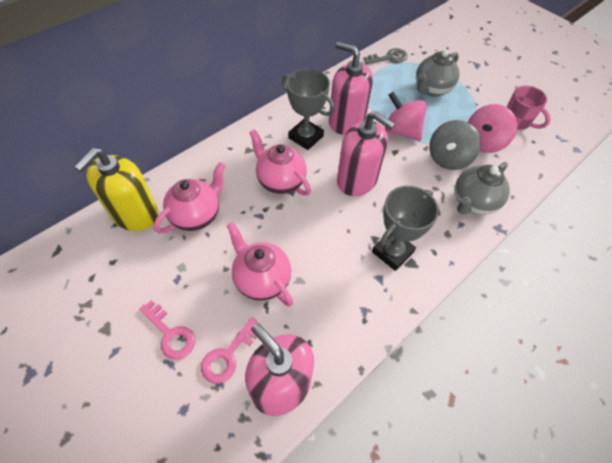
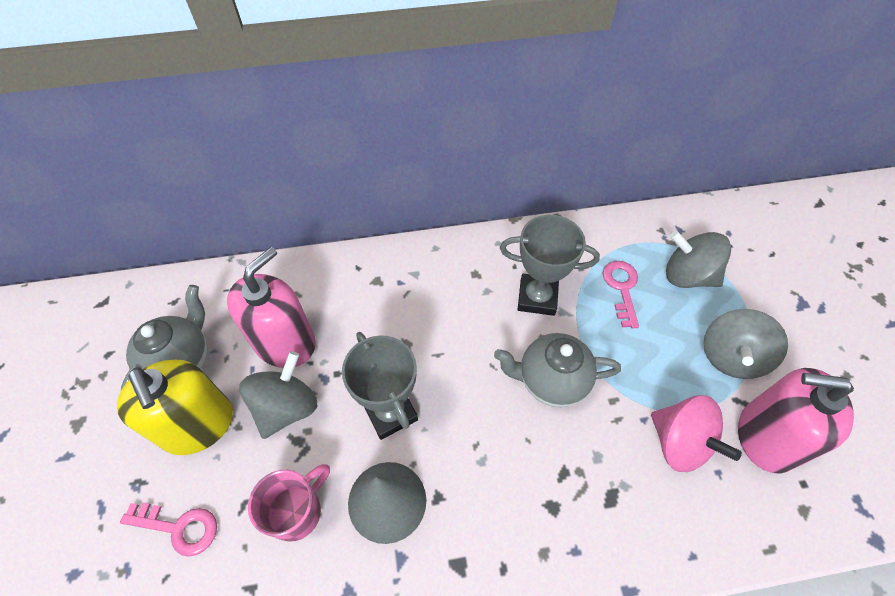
grey cone: 0 -> 1
grey key: 1 -> 0
grey spinning top: 1 -> 3
pink soap dispenser: 3 -> 2
pink spinning top: 2 -> 1
pink teapot: 3 -> 0

